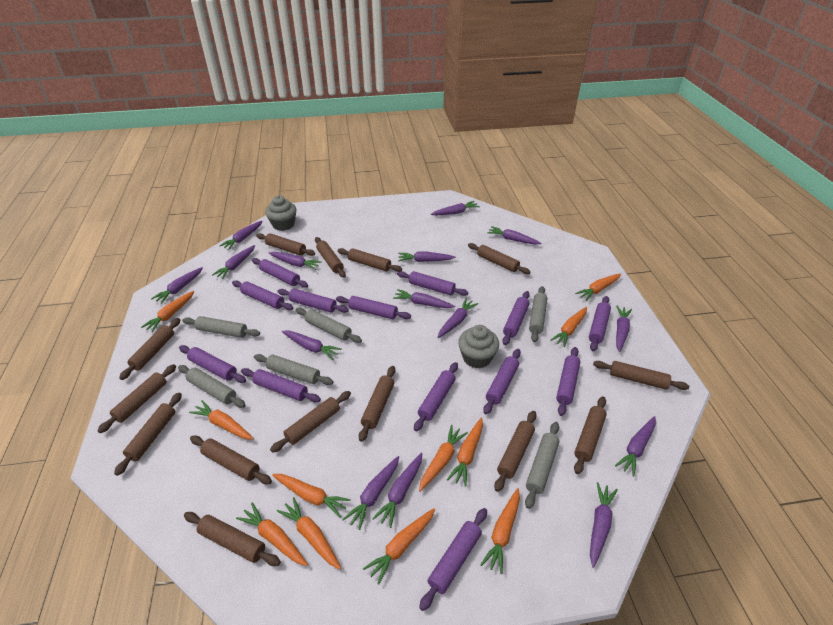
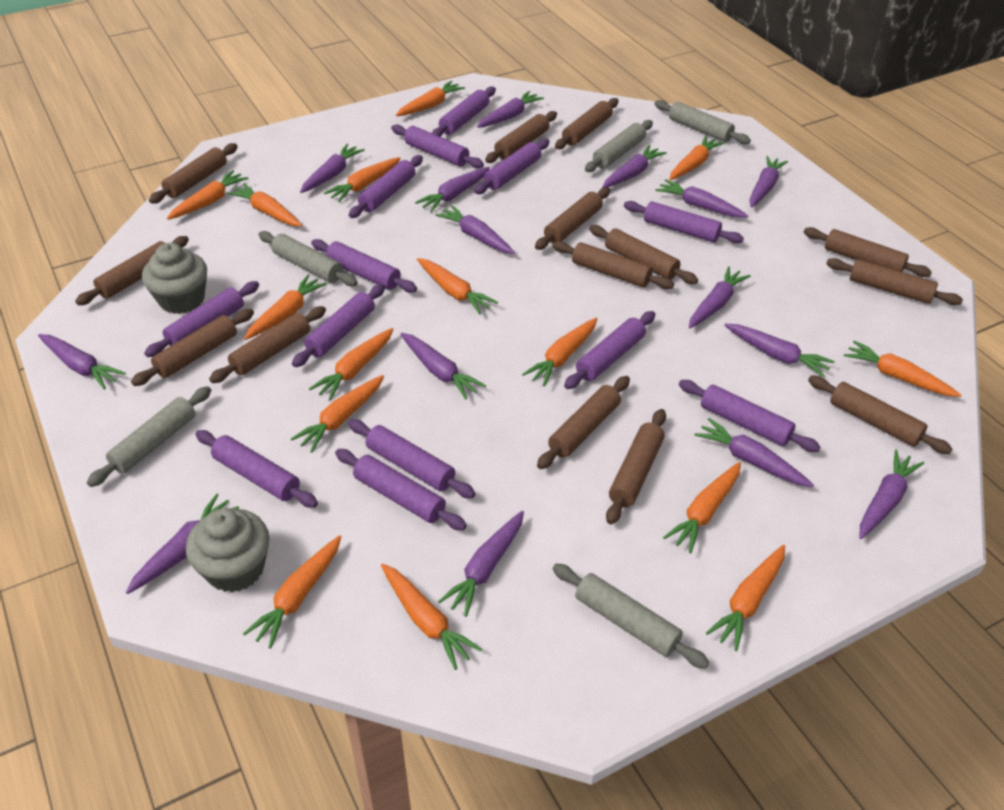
grey rolling pin: 6 -> 5
orange carrot: 11 -> 15

